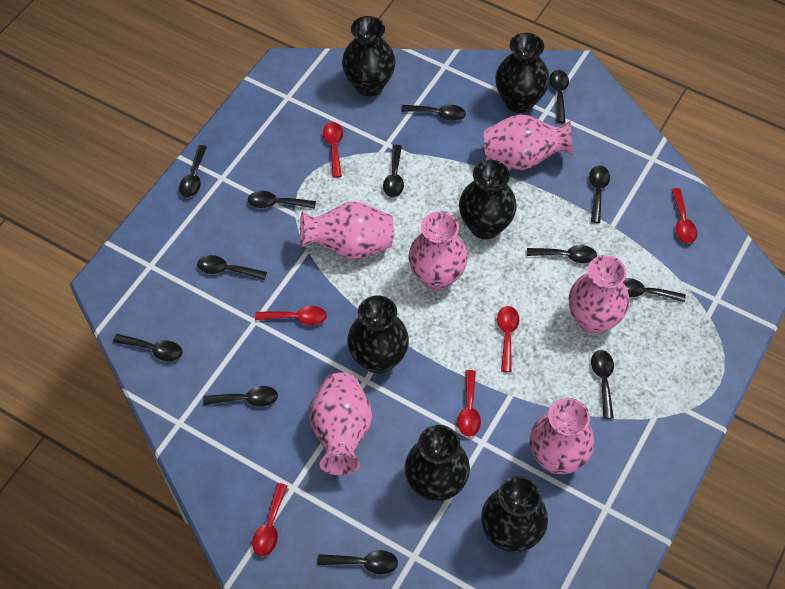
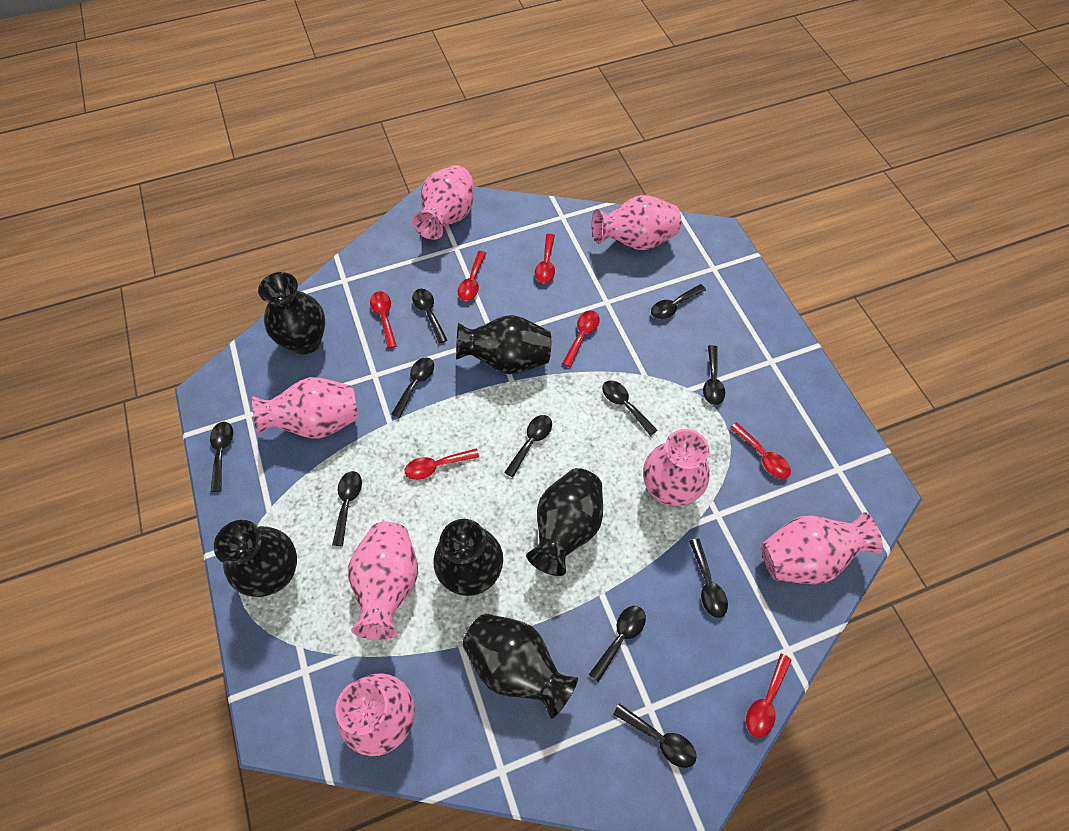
black spoon: 13 -> 11
pink vase: 6 -> 7
red spoon: 6 -> 7

